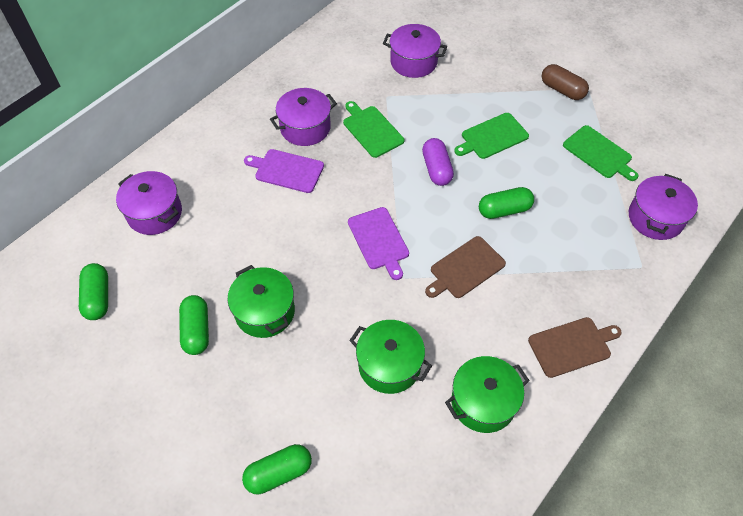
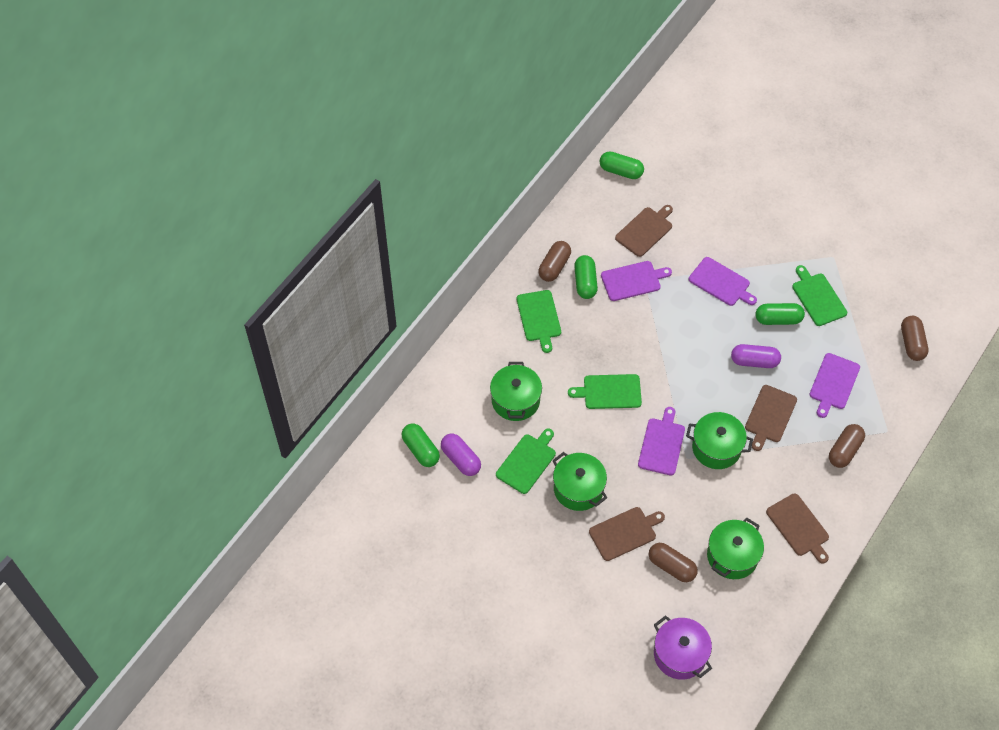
brown capsule: 1 -> 4
brown cutting board: 2 -> 4
green cutting board: 3 -> 4
green pot: 3 -> 4
purple capsule: 1 -> 2
purple cutting board: 2 -> 4
purple pot: 4 -> 1

